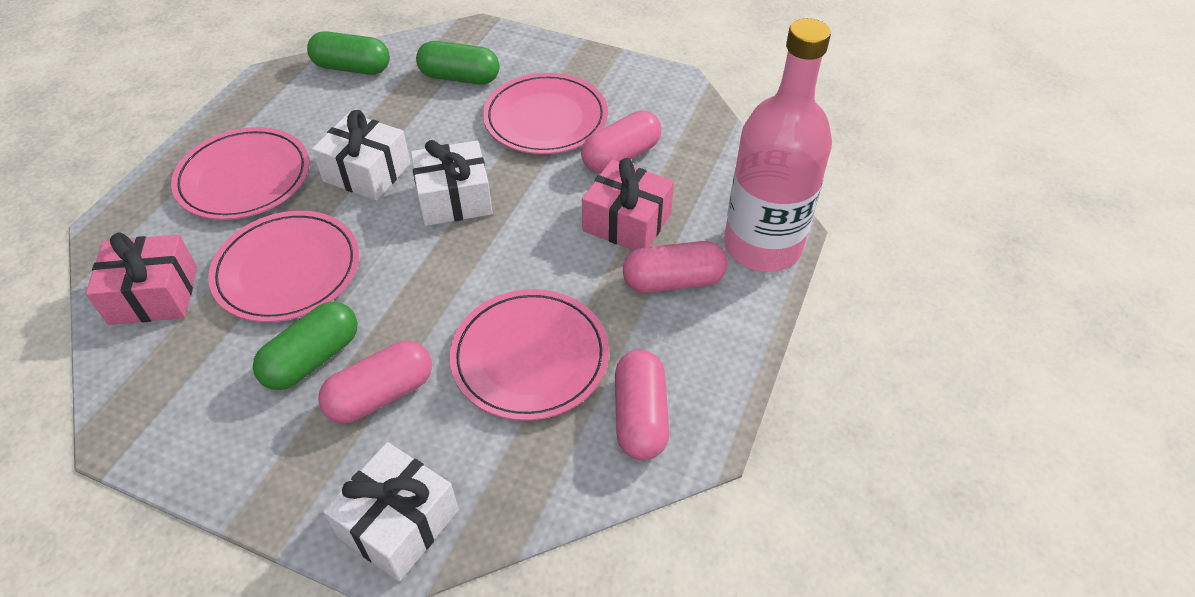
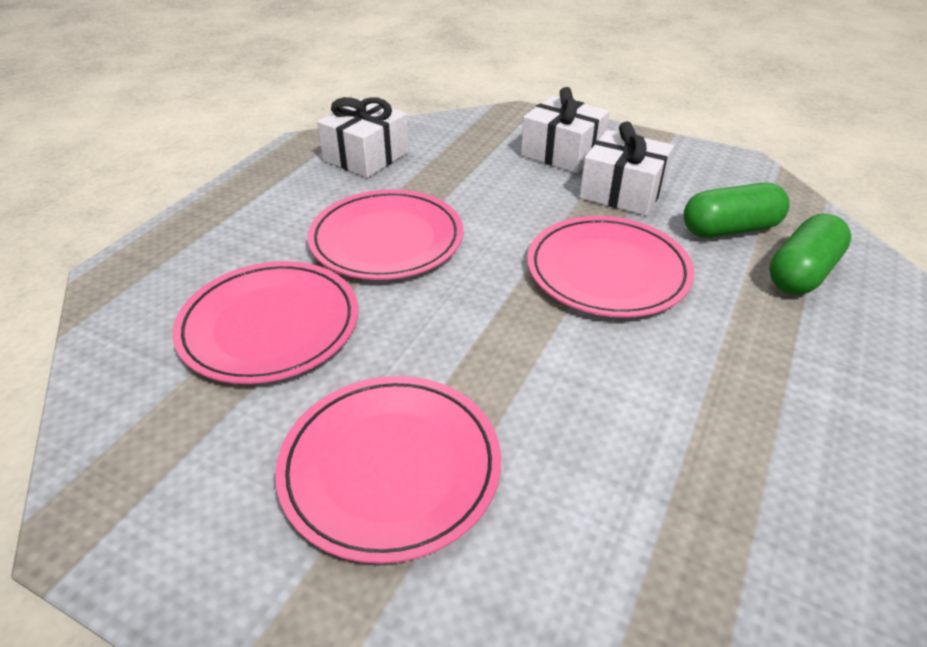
green capsule: 3 -> 2
pink bottle: 1 -> 0
pink capsule: 4 -> 0
pink gift: 2 -> 0

